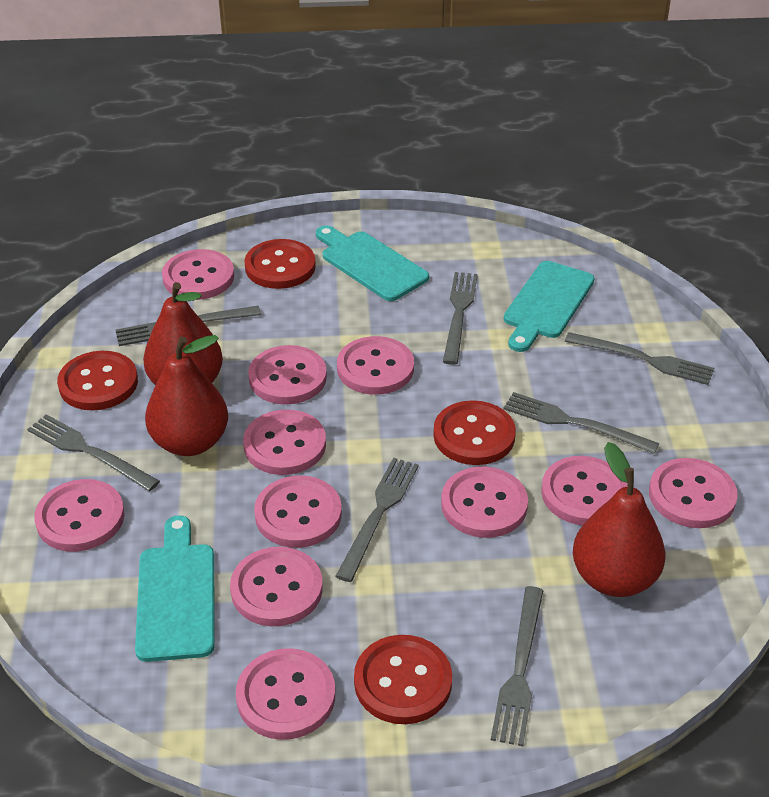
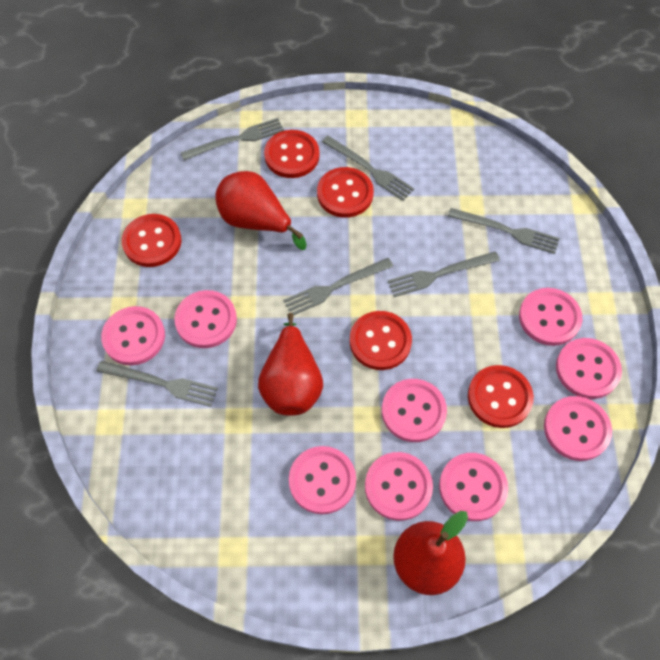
grey fork: 7 -> 6
pink button: 11 -> 9
red button: 4 -> 5
turquoise cutting board: 3 -> 0

